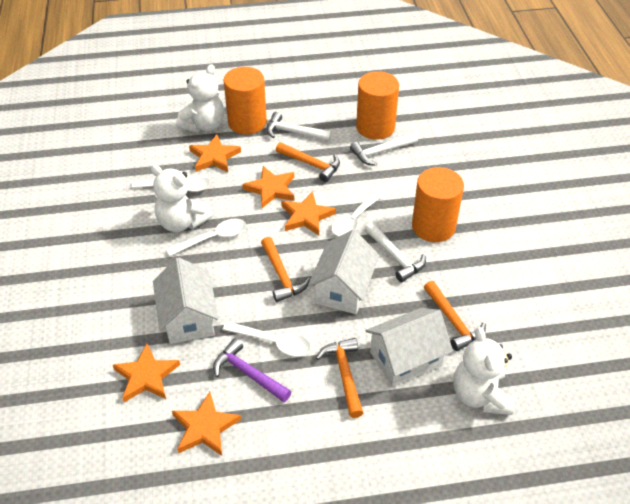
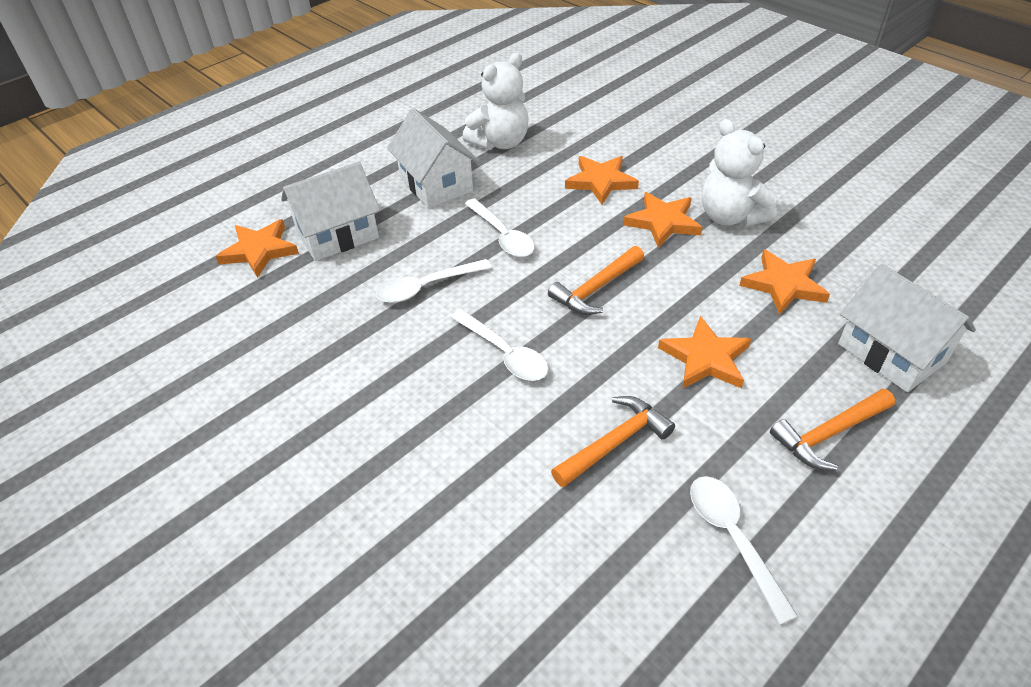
orange cylinder: 3 -> 0
orange hammer: 4 -> 3
purple hammer: 1 -> 0
white hammer: 3 -> 0
white teddy bear: 3 -> 2

